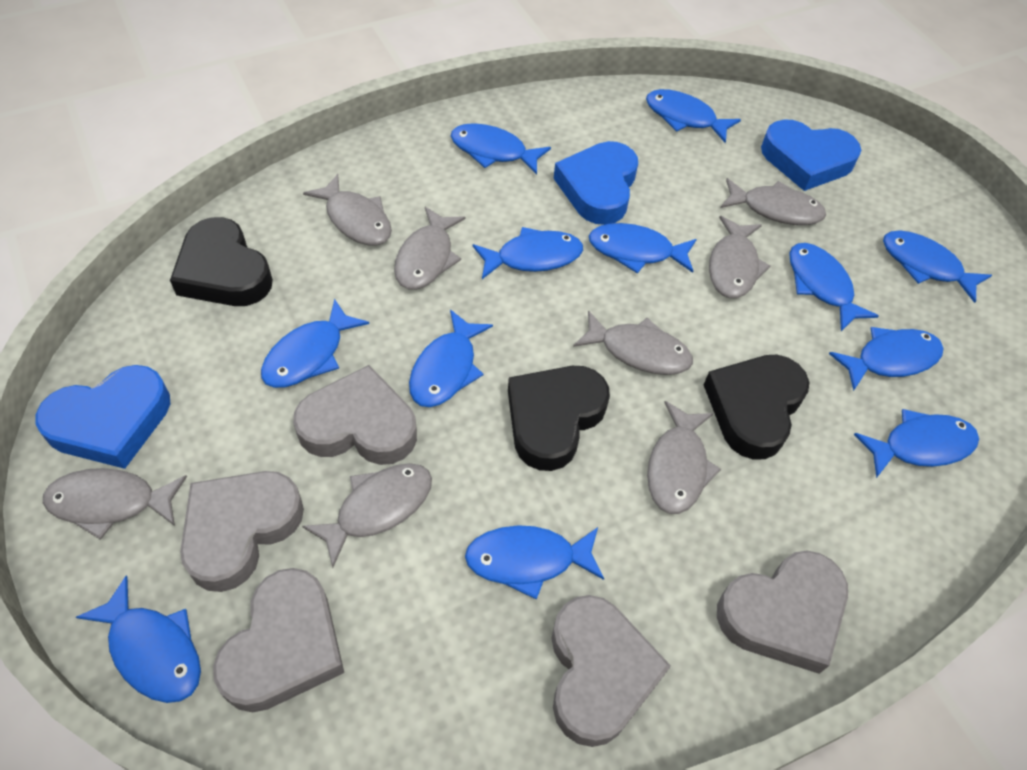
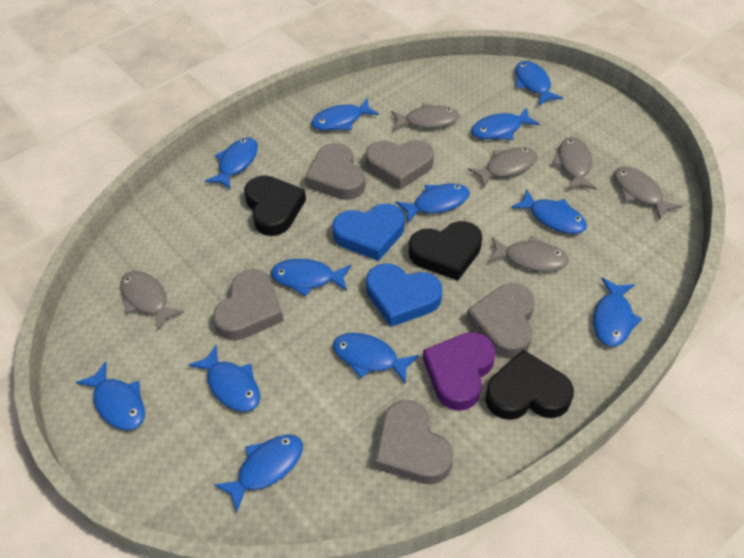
blue heart: 3 -> 2
grey fish: 8 -> 6
purple heart: 0 -> 1

